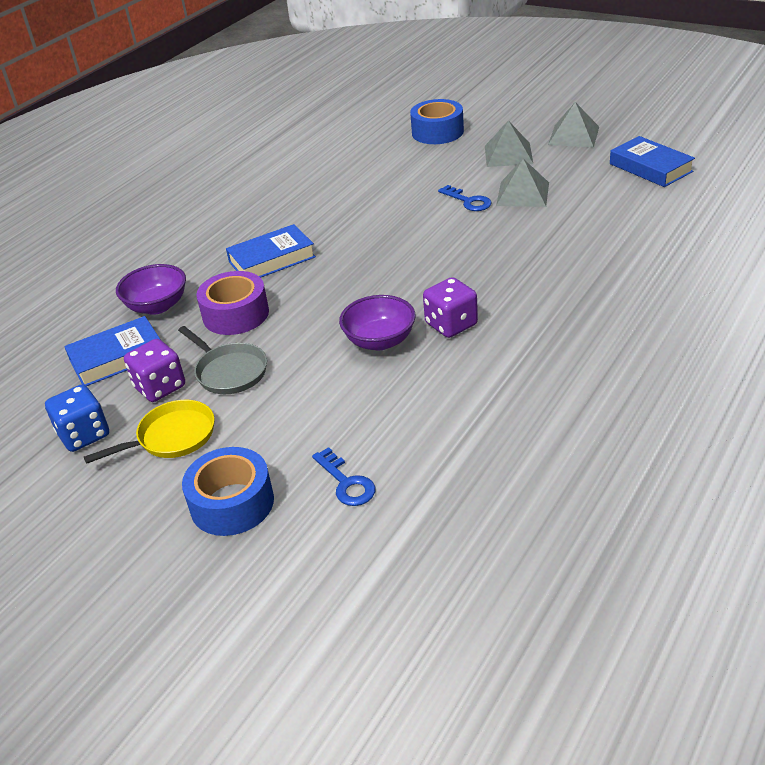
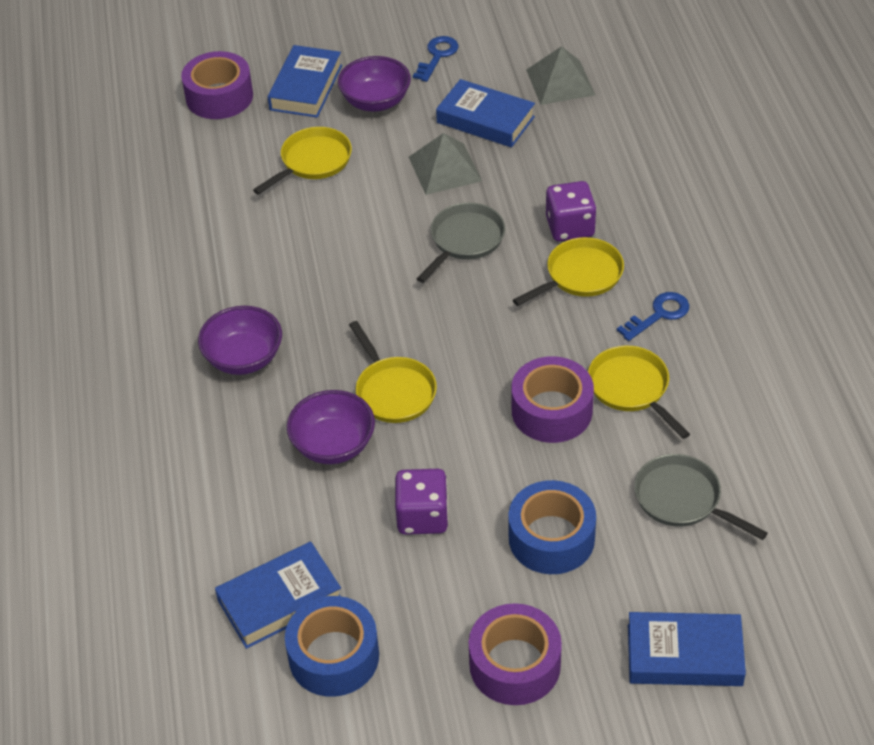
blue book: 3 -> 4
blue dice: 1 -> 0
grey pan: 1 -> 2
grey pyramid: 3 -> 2
purple bowl: 2 -> 3
purple tape: 1 -> 3
yellow pan: 1 -> 4

